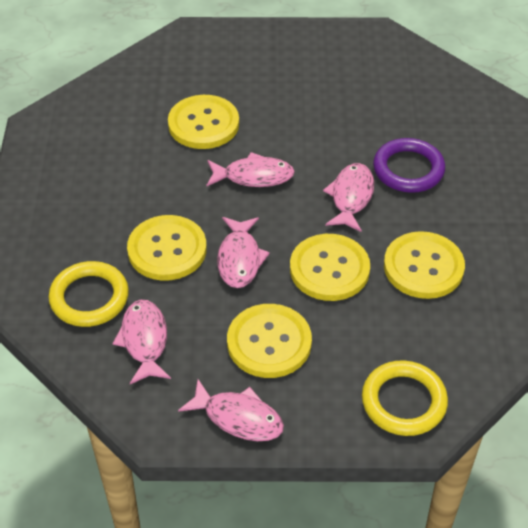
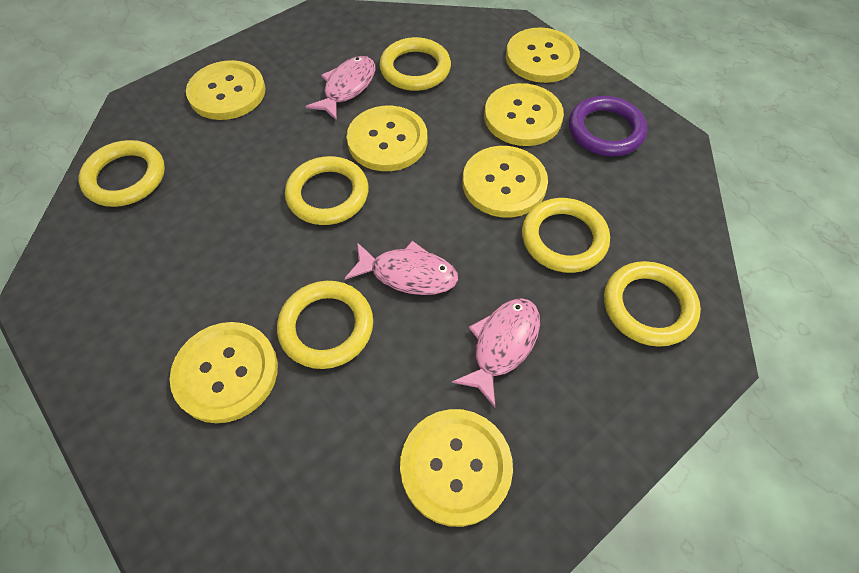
pink fish: 5 -> 3
yellow button: 5 -> 7
yellow ring: 2 -> 6

